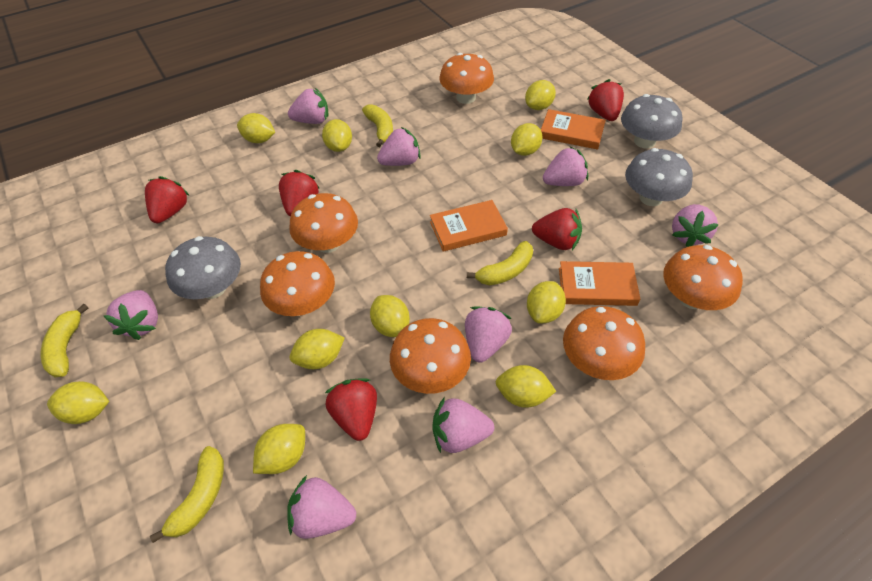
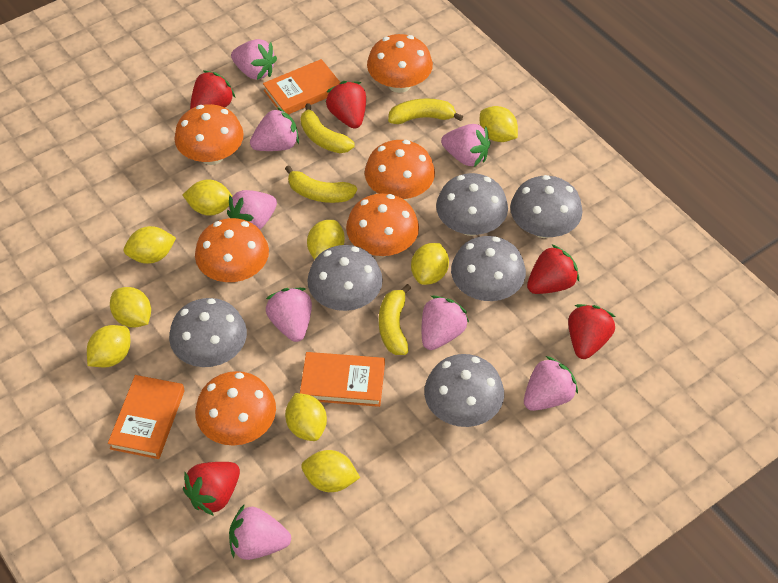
grey mushroom: 3 -> 6
yellow lemon: 10 -> 9

